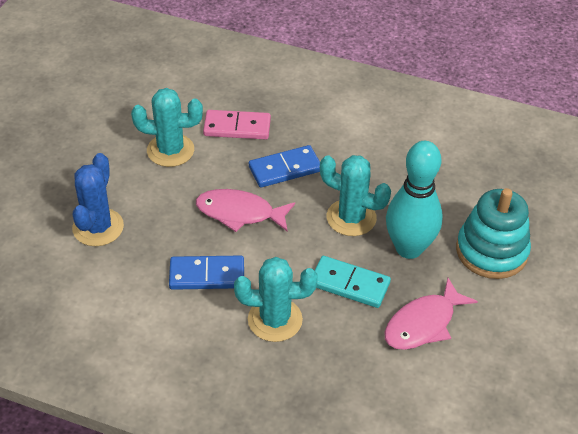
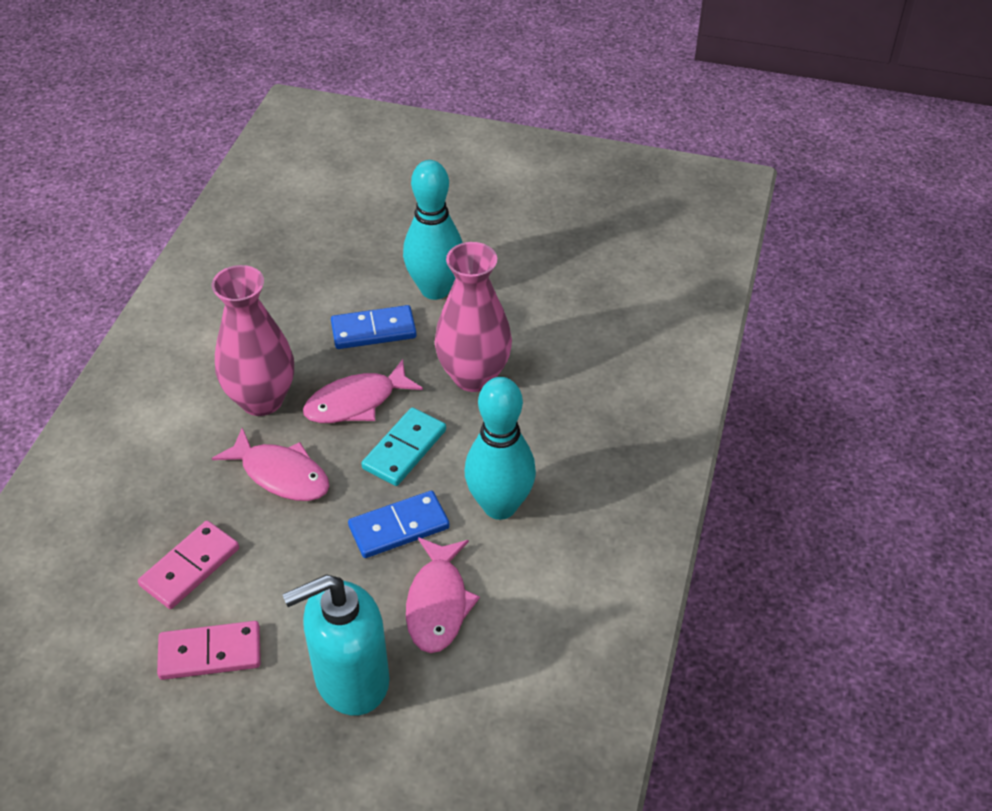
blue cactus: 1 -> 0
pink domino: 1 -> 2
pink fish: 2 -> 3
pink vase: 0 -> 2
turquoise bowling pin: 1 -> 2
turquoise cactus: 3 -> 0
turquoise soap dispenser: 0 -> 1
turquoise stacking toy: 1 -> 0

